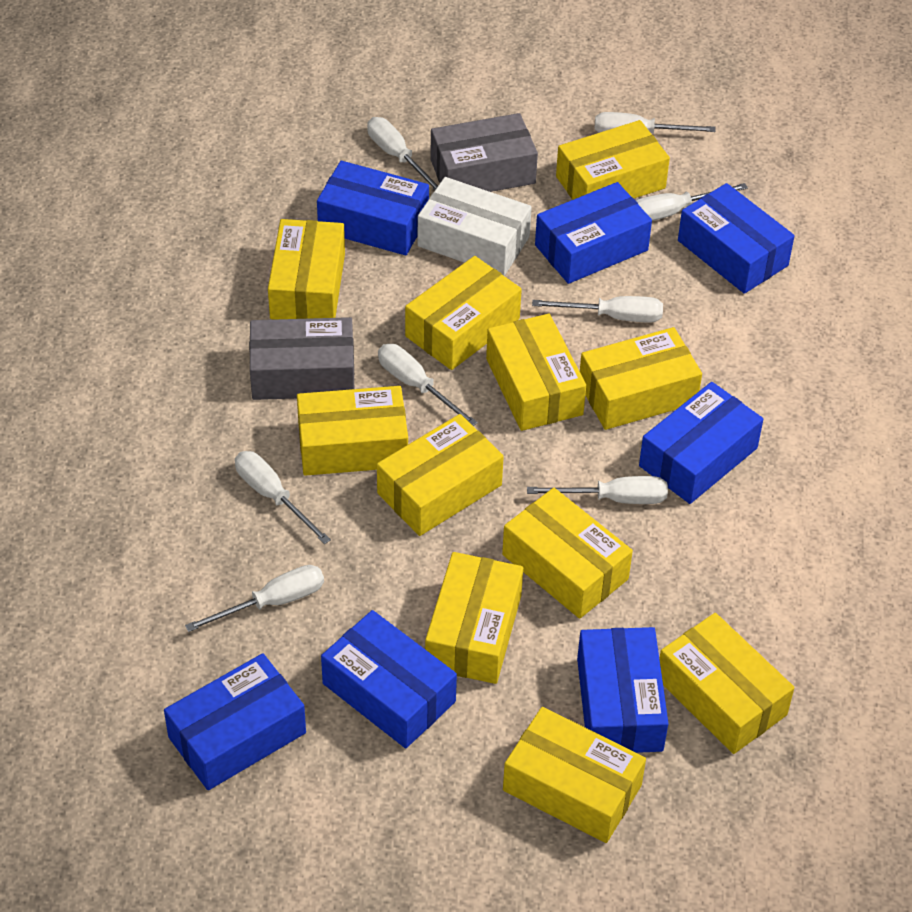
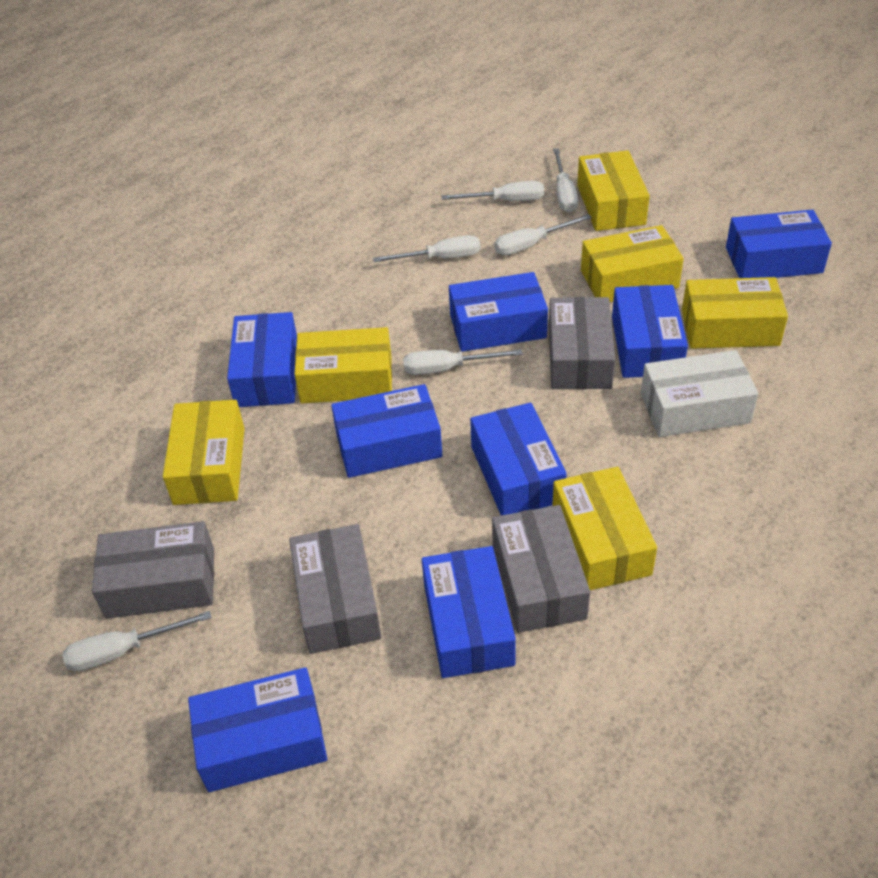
blue box: 7 -> 8
grey box: 2 -> 4
white screwdriver: 8 -> 6
yellow box: 11 -> 6

